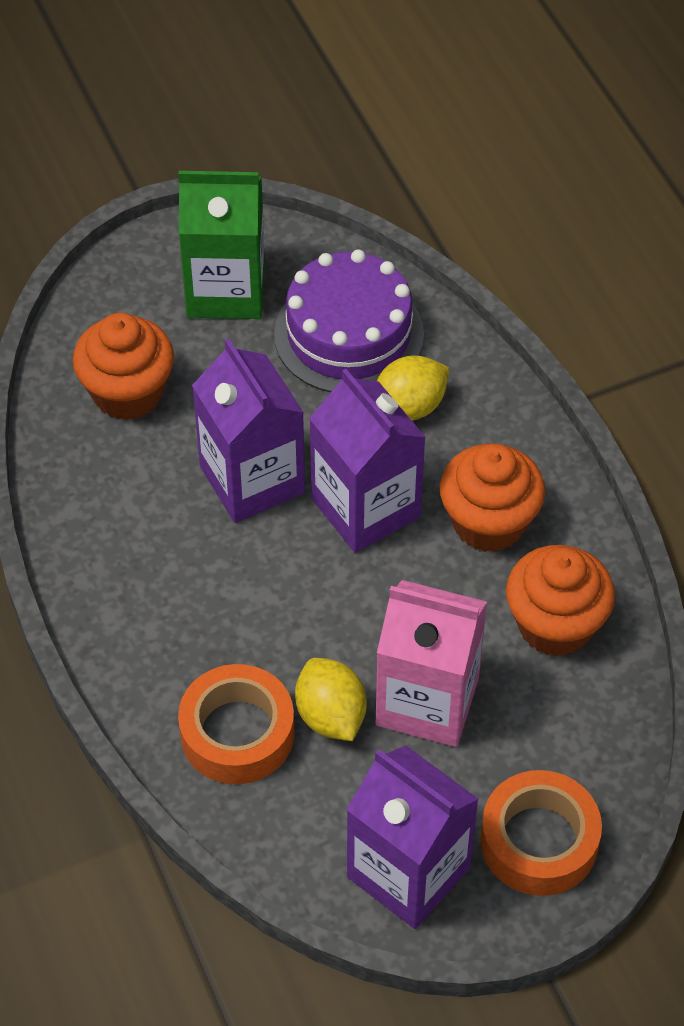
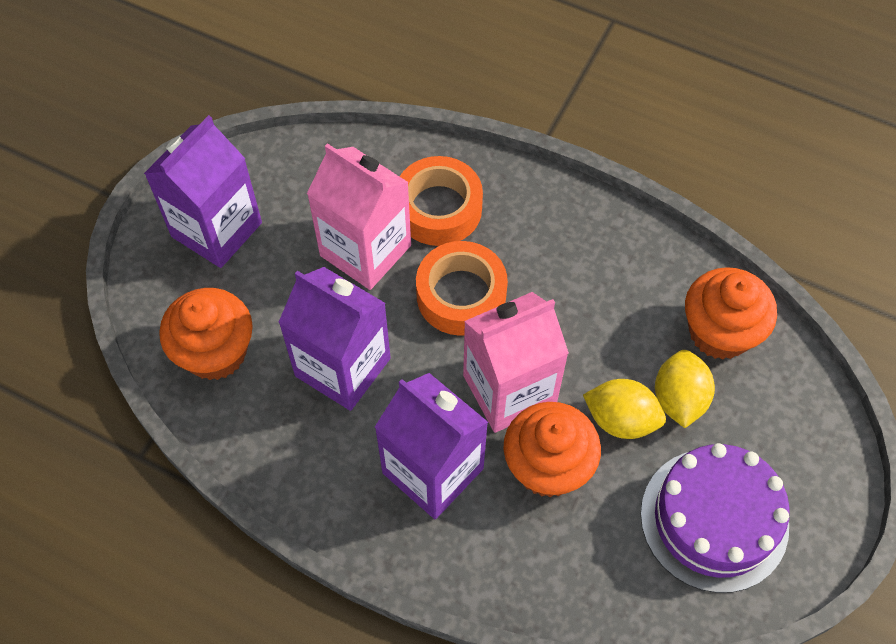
green carton: 1 -> 0
pink carton: 1 -> 2

